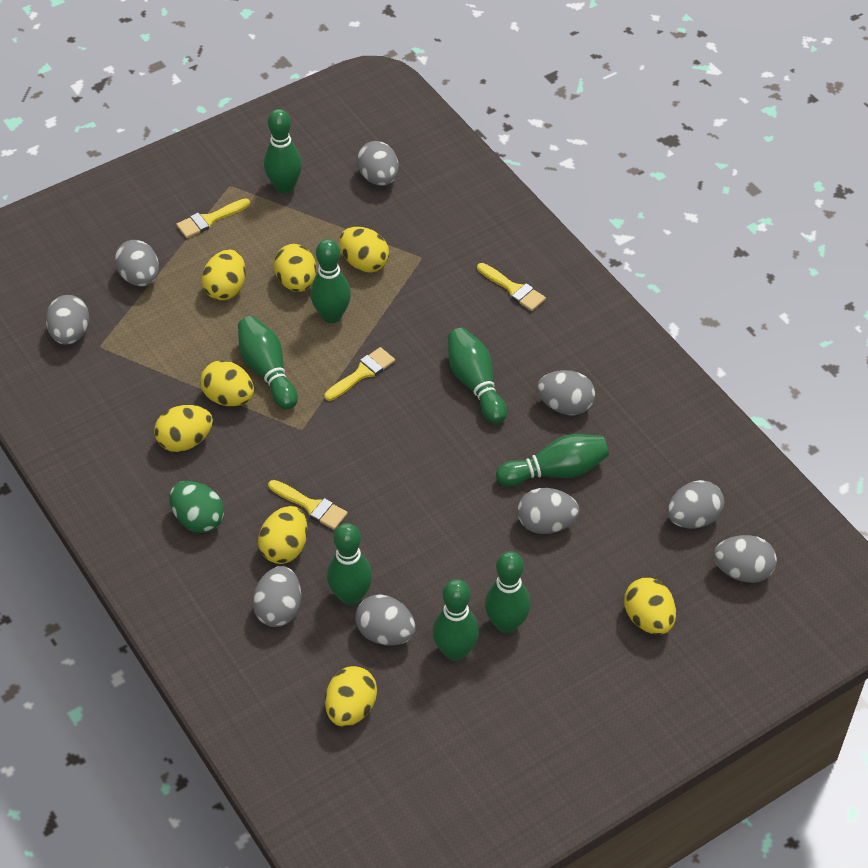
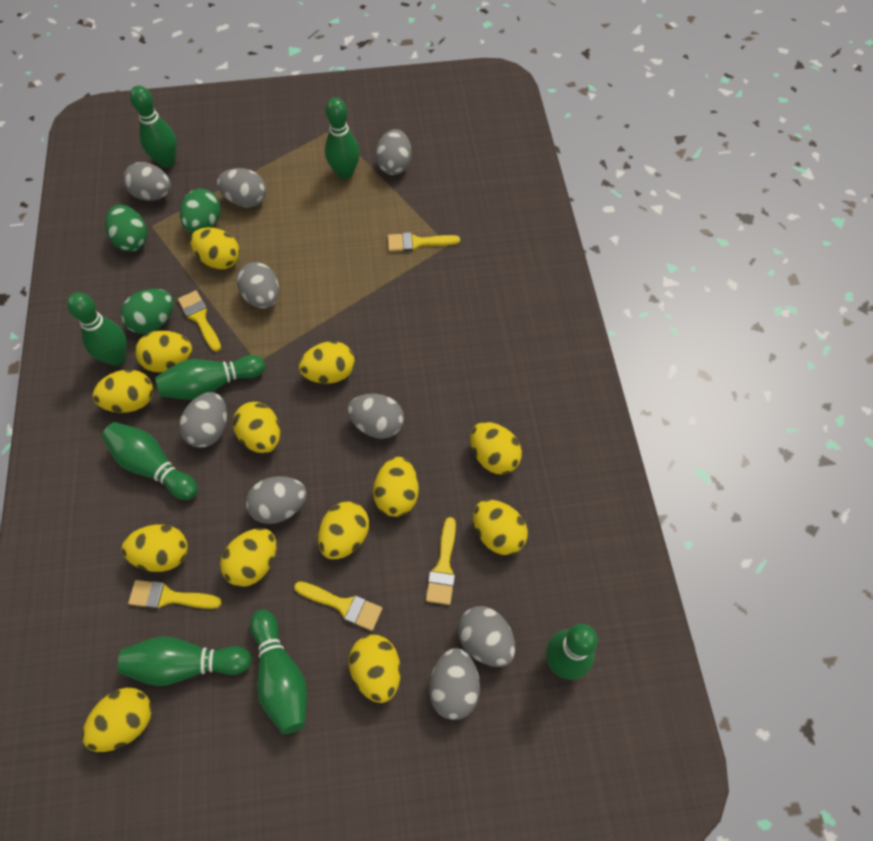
green egg: 1 -> 3
yellow brush: 4 -> 5
yellow egg: 8 -> 13

